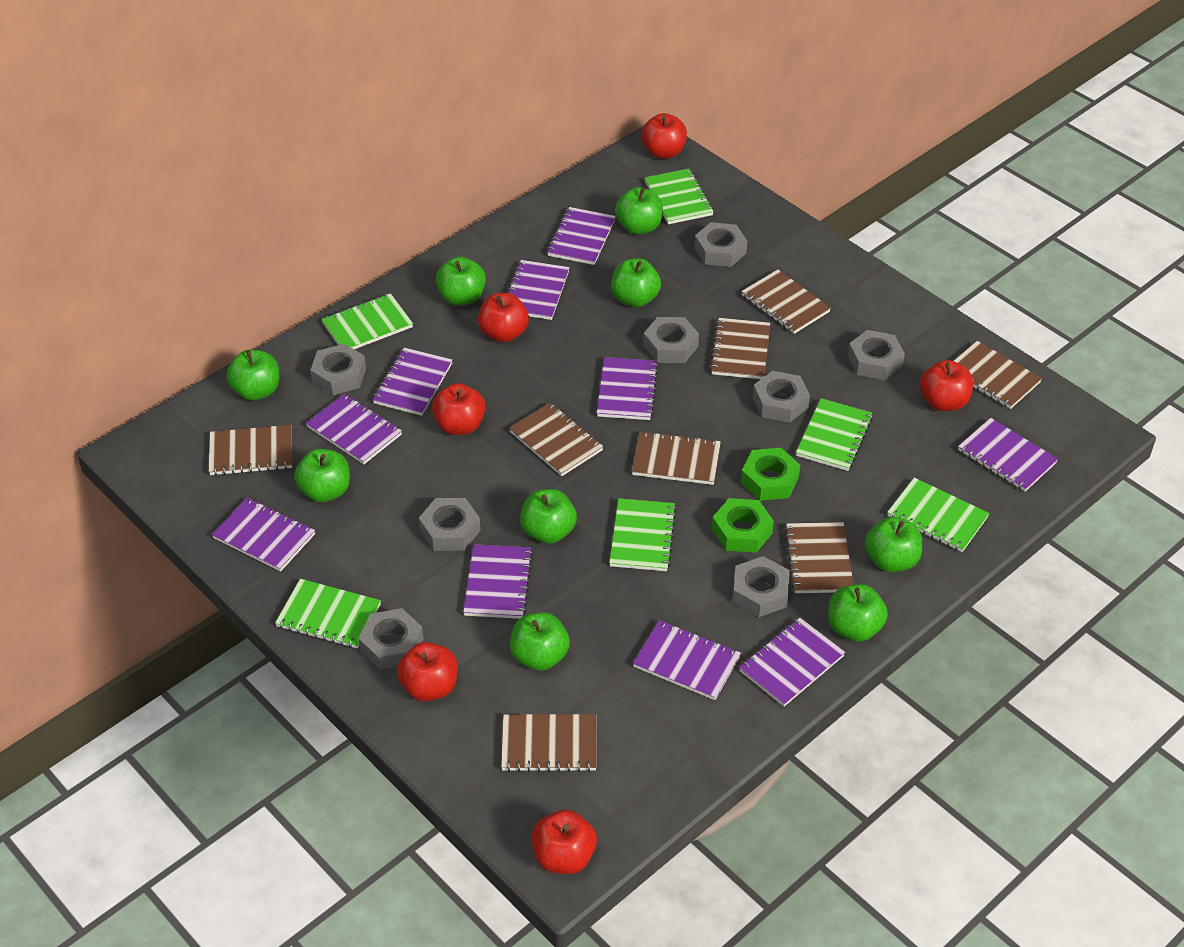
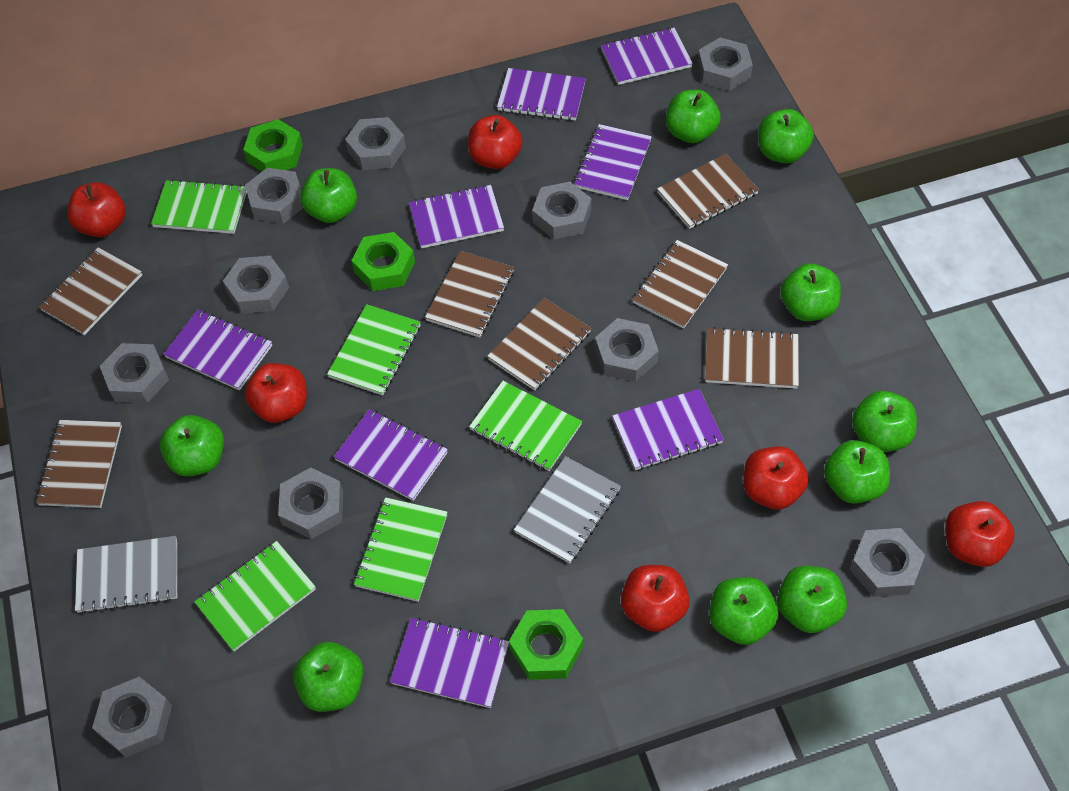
brown notebook: 8 -> 7
green apple: 9 -> 10
green notebook: 6 -> 5
green nut: 2 -> 3
grey notebook: 0 -> 2
grey nut: 8 -> 10
purple notebook: 10 -> 8

